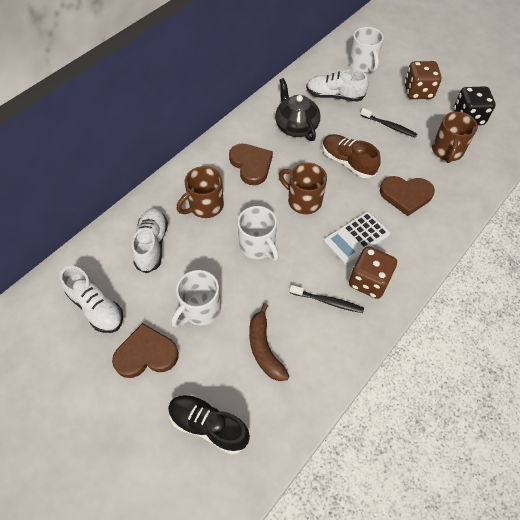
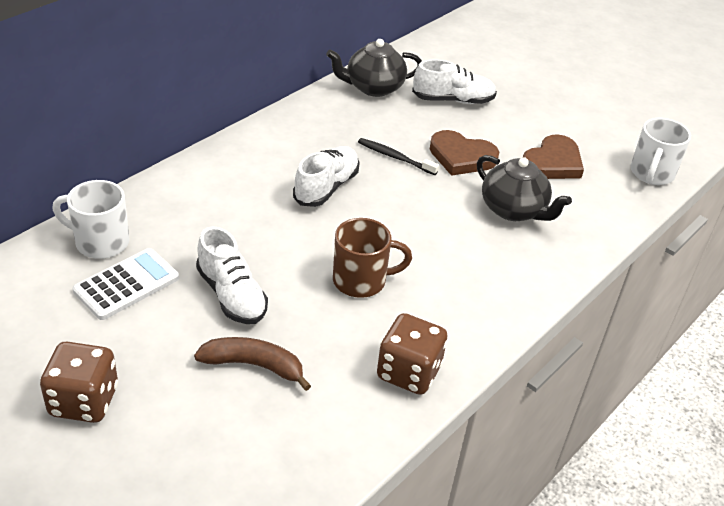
black dice: 1 -> 0
black shoe: 1 -> 0
black teapot: 1 -> 2
black toothbrush: 2 -> 1
brown heart: 3 -> 2
brown mug: 3 -> 1
brown shoe: 1 -> 0
white mug: 3 -> 2

